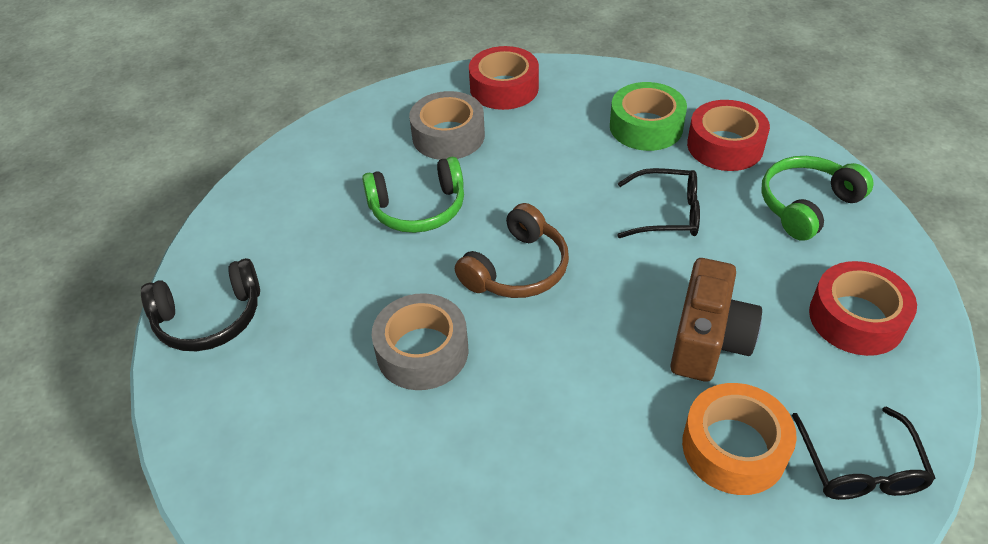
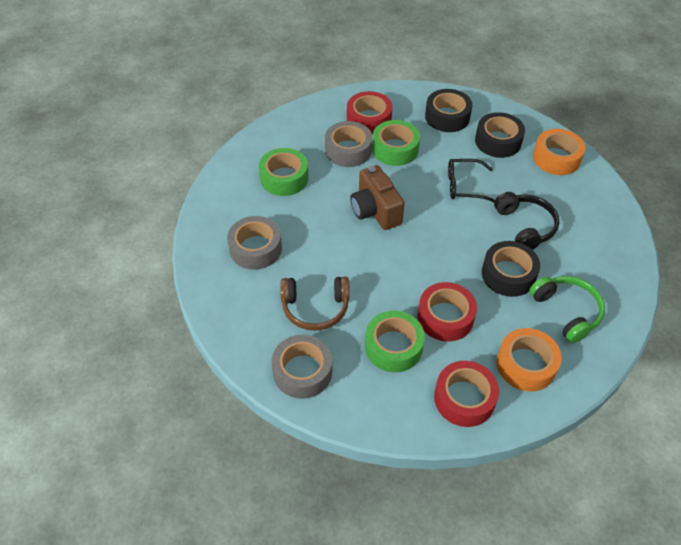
black glasses: 2 -> 1
black tape: 0 -> 3
green headphones: 2 -> 1
green tape: 1 -> 3
grey tape: 2 -> 3
orange tape: 1 -> 2

